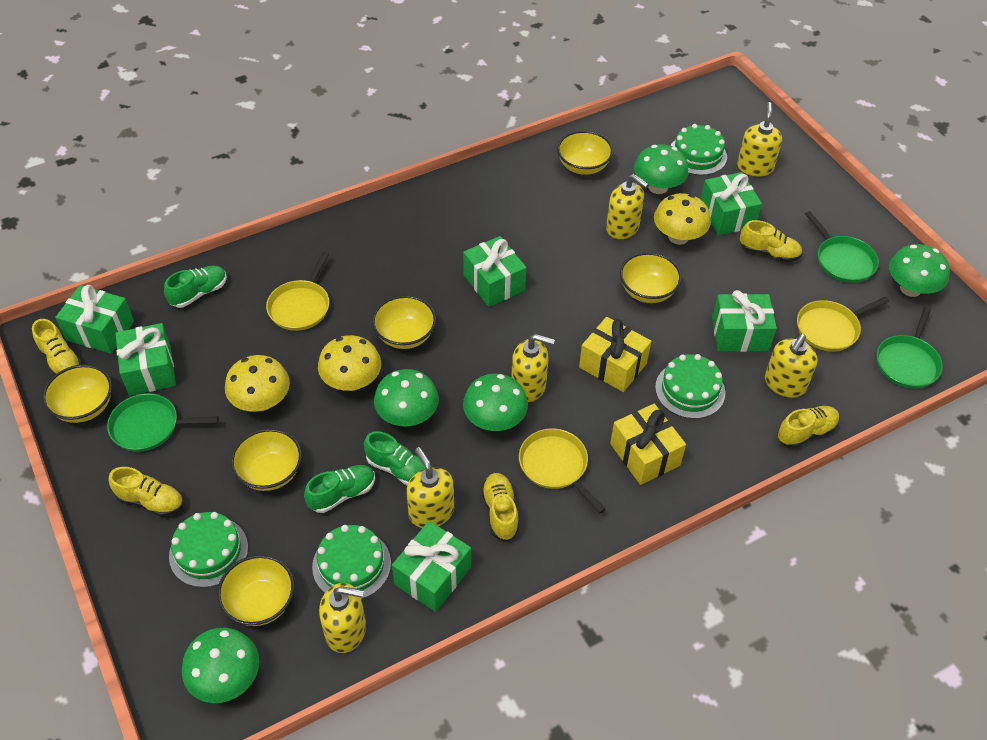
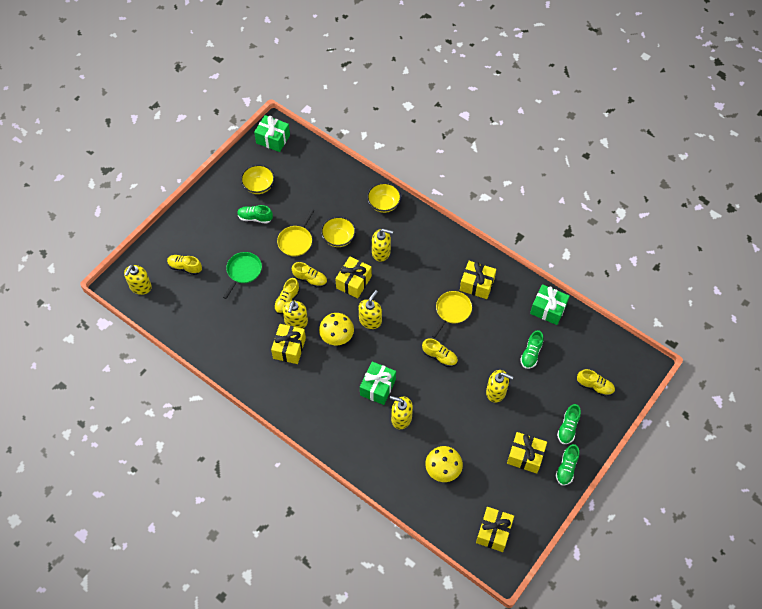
green cake: 4 -> 0
green gift: 6 -> 3
green mushroom: 5 -> 0
green pan: 3 -> 1
green shoe: 3 -> 4
yellow bowl: 6 -> 3
yellow gift: 2 -> 5
yellow mushroom: 3 -> 2
yellow pan: 3 -> 2

